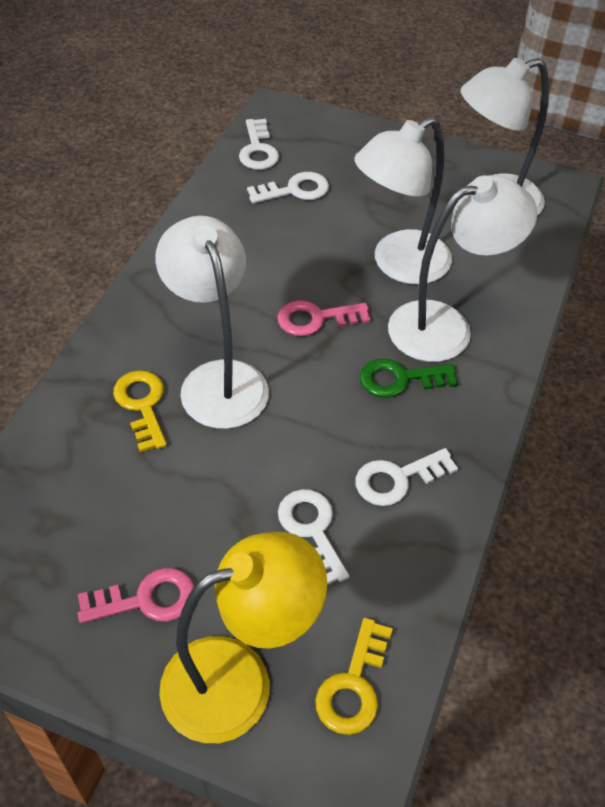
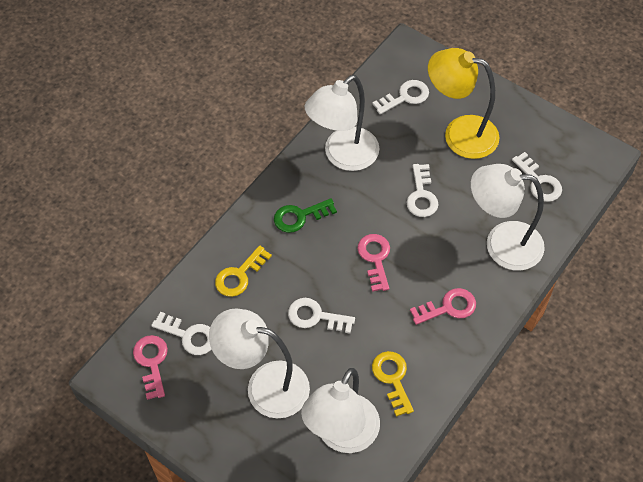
pink key: 2 -> 3
white key: 4 -> 5

